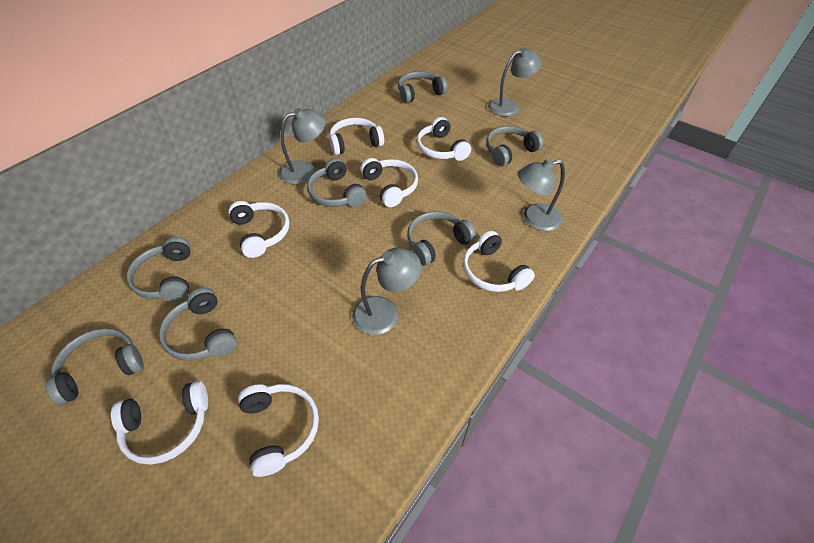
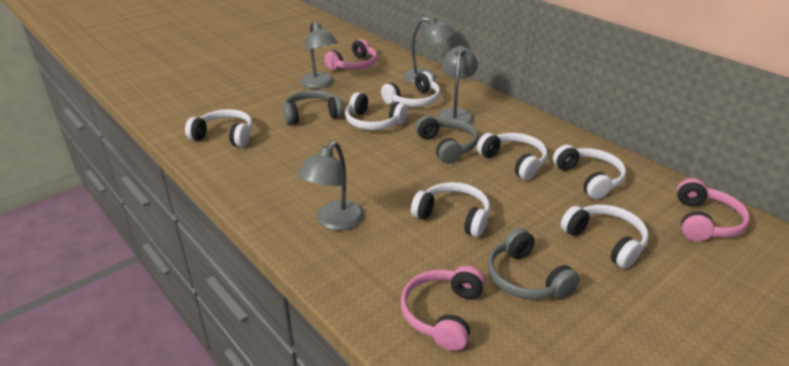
grey headphones: 7 -> 3
pink headphones: 0 -> 3

